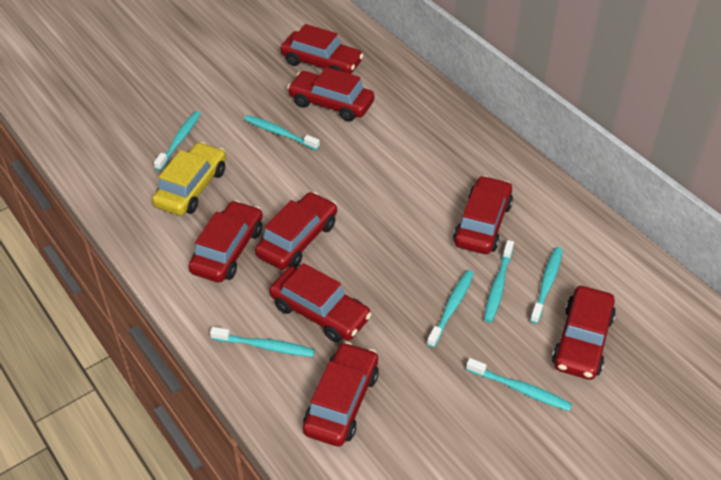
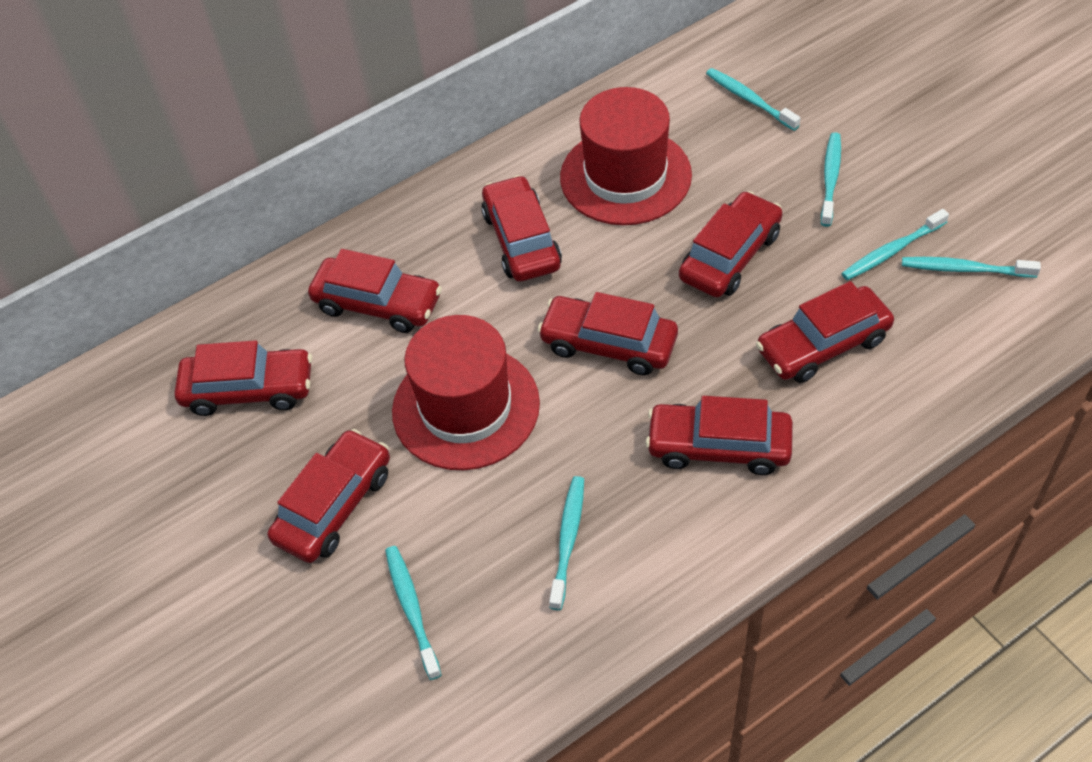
red hat: 0 -> 2
turquoise toothbrush: 7 -> 6
yellow car: 1 -> 0

